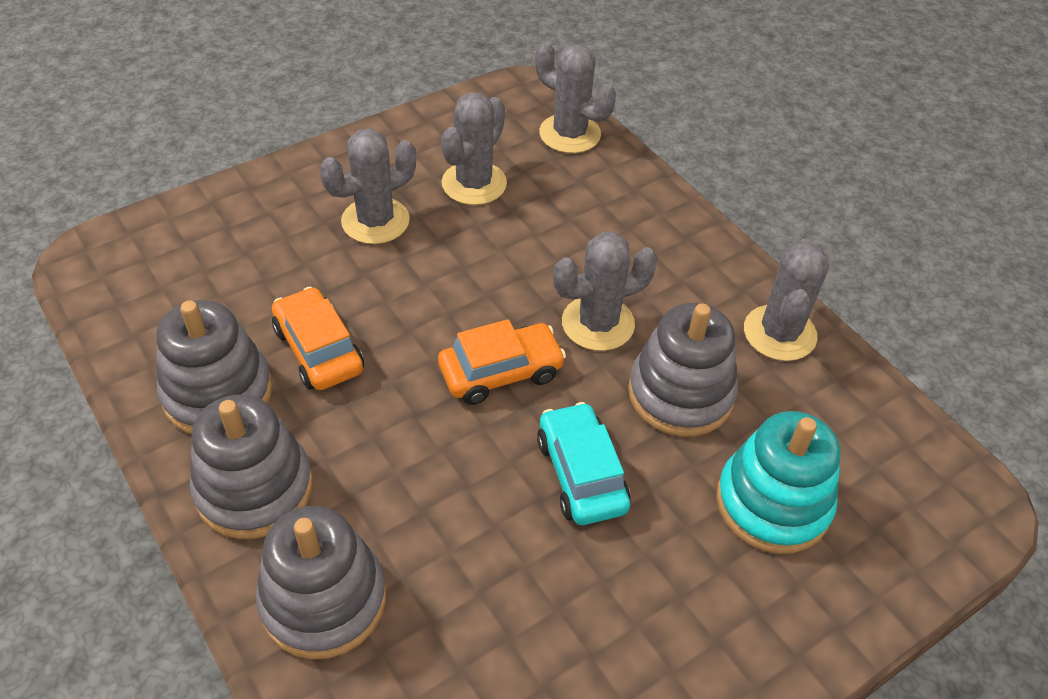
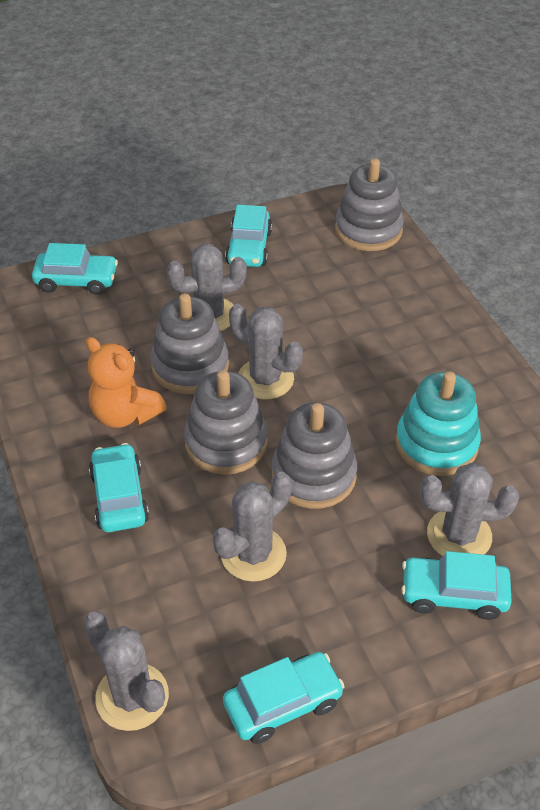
orange car: 2 -> 0
orange teddy bear: 0 -> 1
turquoise car: 1 -> 5

